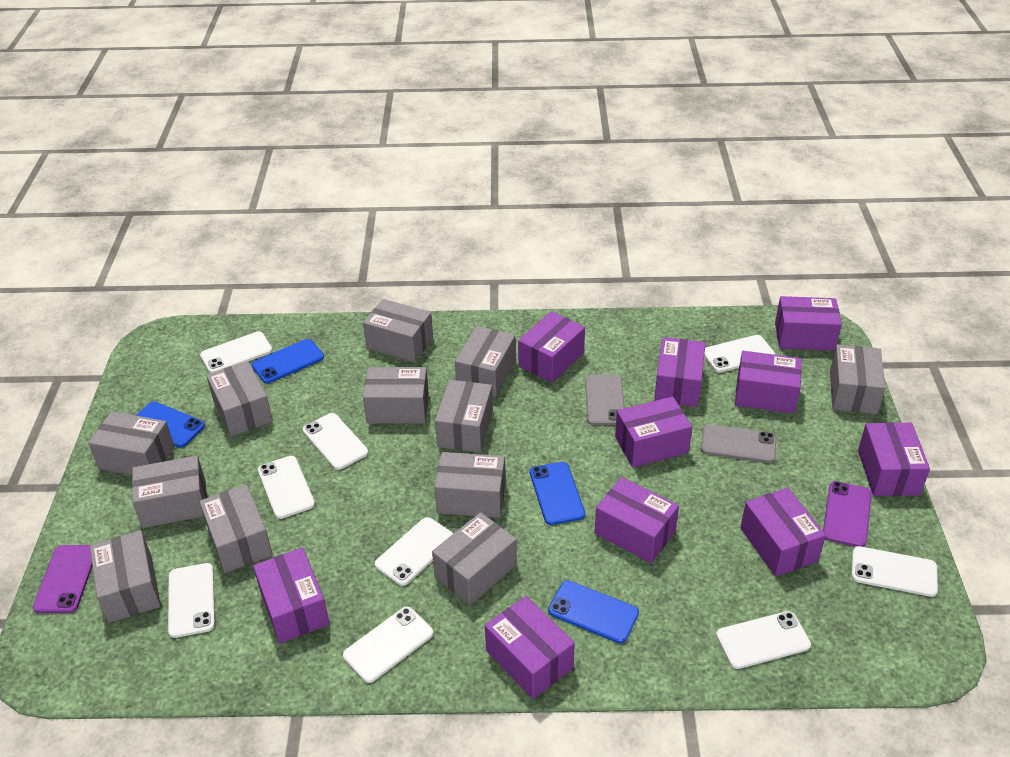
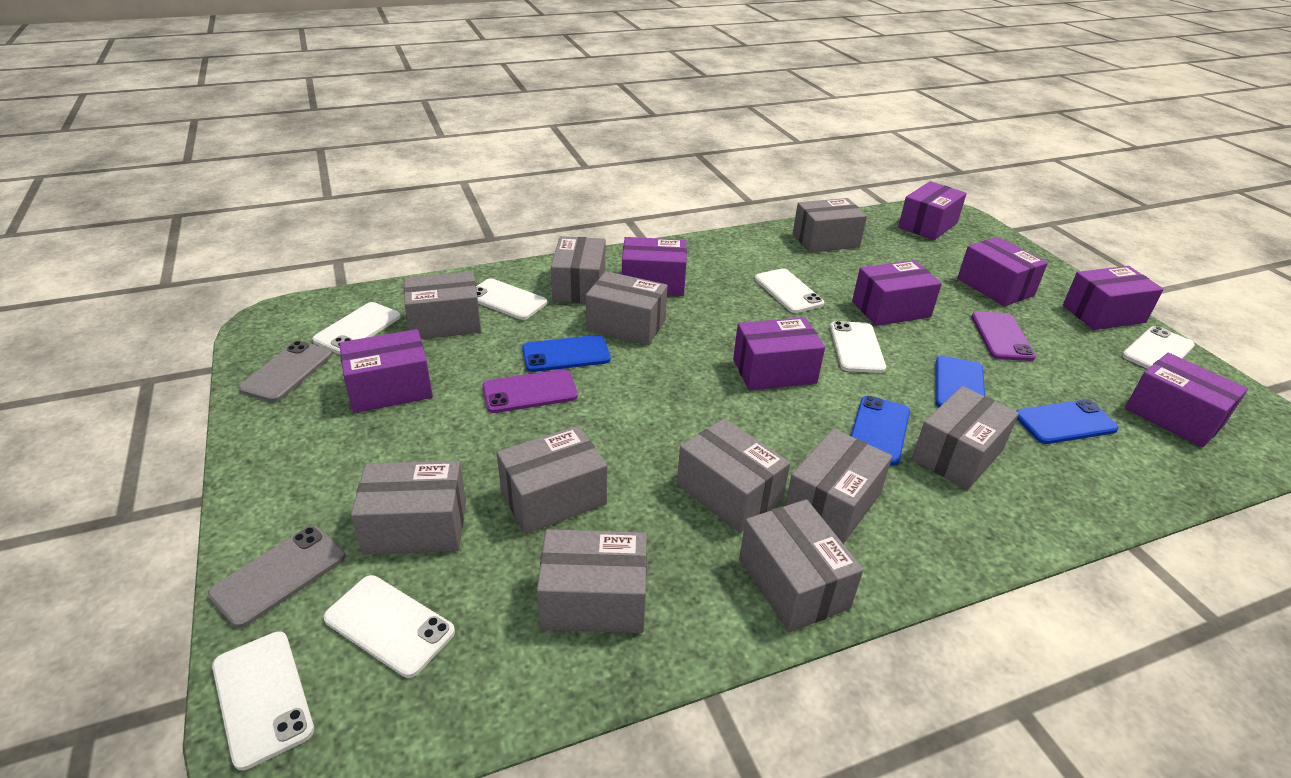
grey box: 12 -> 11
purple box: 10 -> 8
white phone: 9 -> 7

